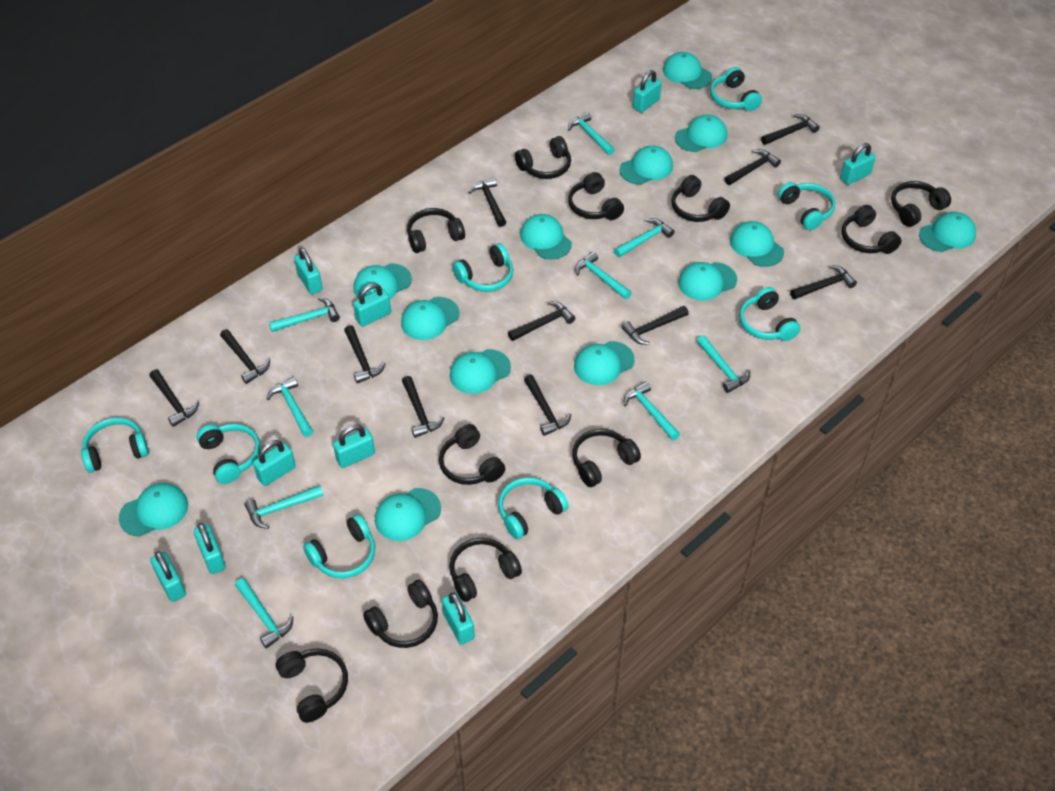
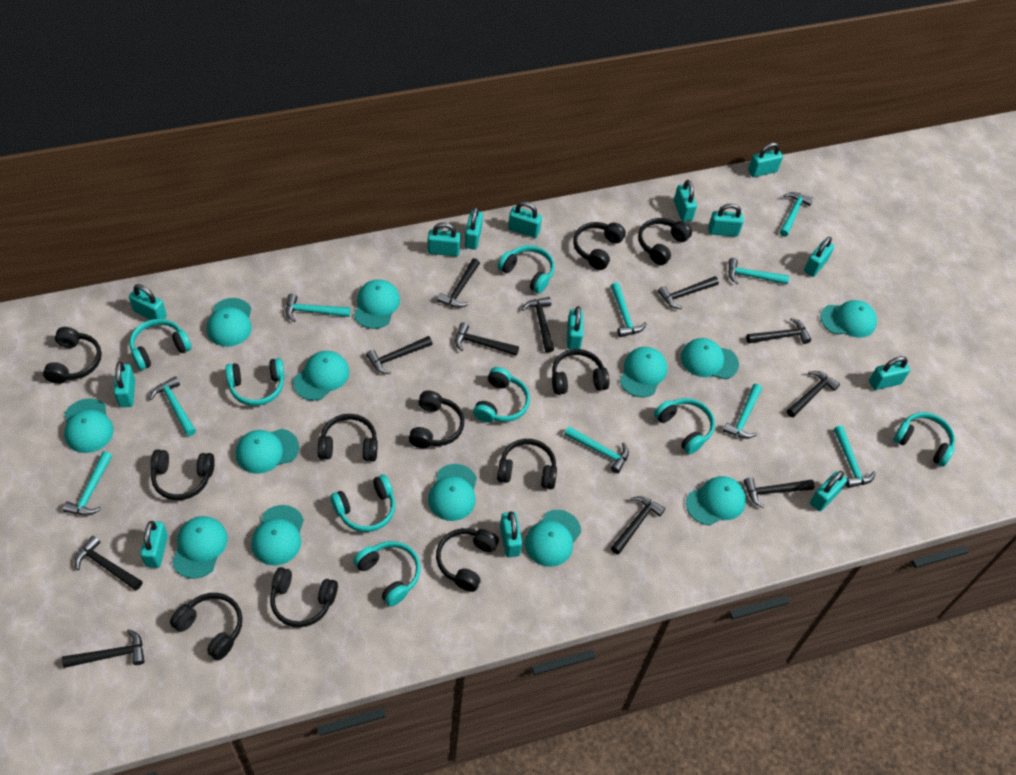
turquoise padlock: 9 -> 14

